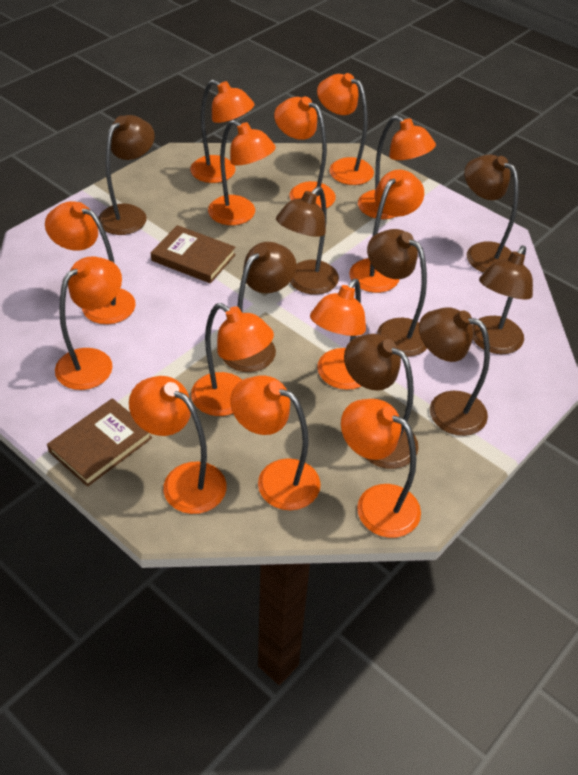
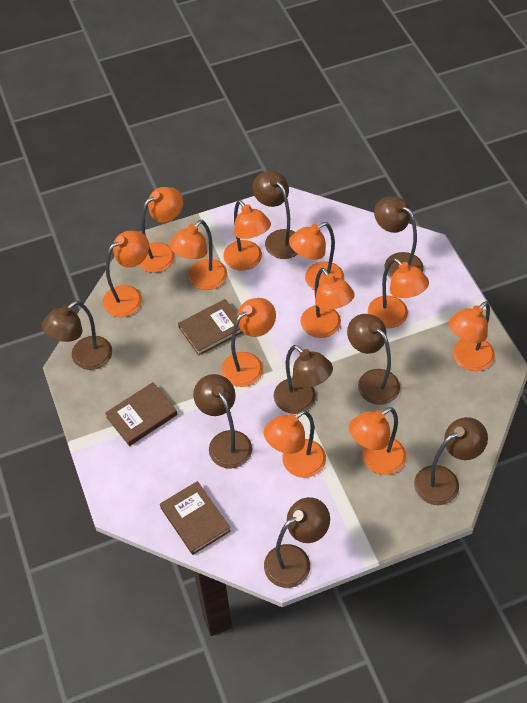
brown book: 2 -> 3
orange lamp: 13 -> 11

